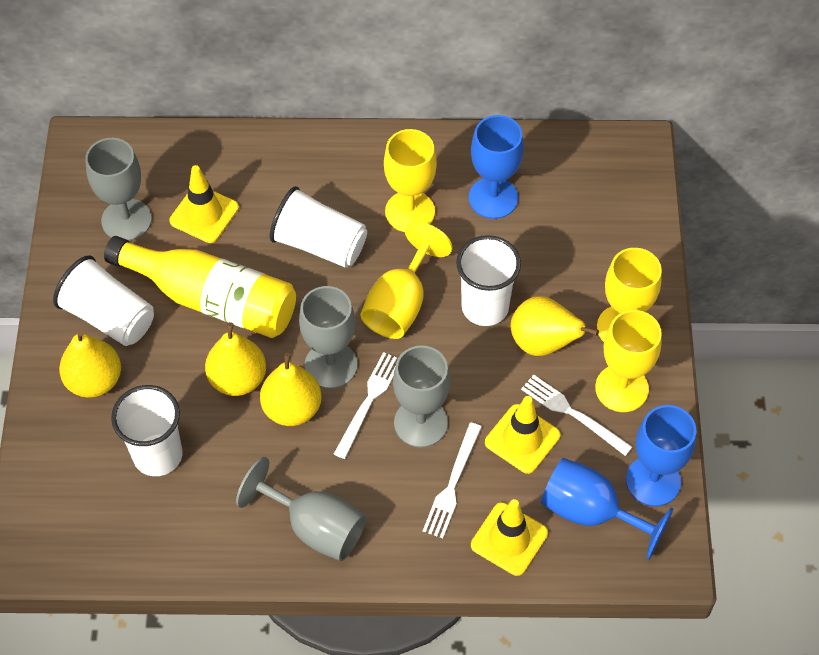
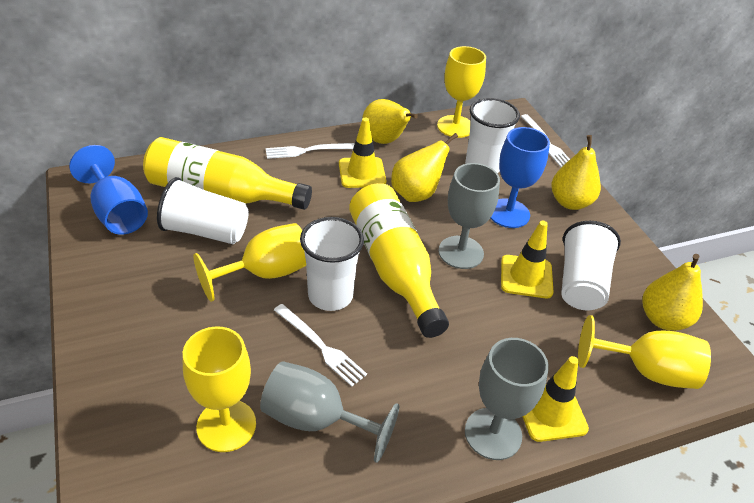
blue goblet: 3 -> 2
grey goblet: 4 -> 3
yellow bottle: 1 -> 2

